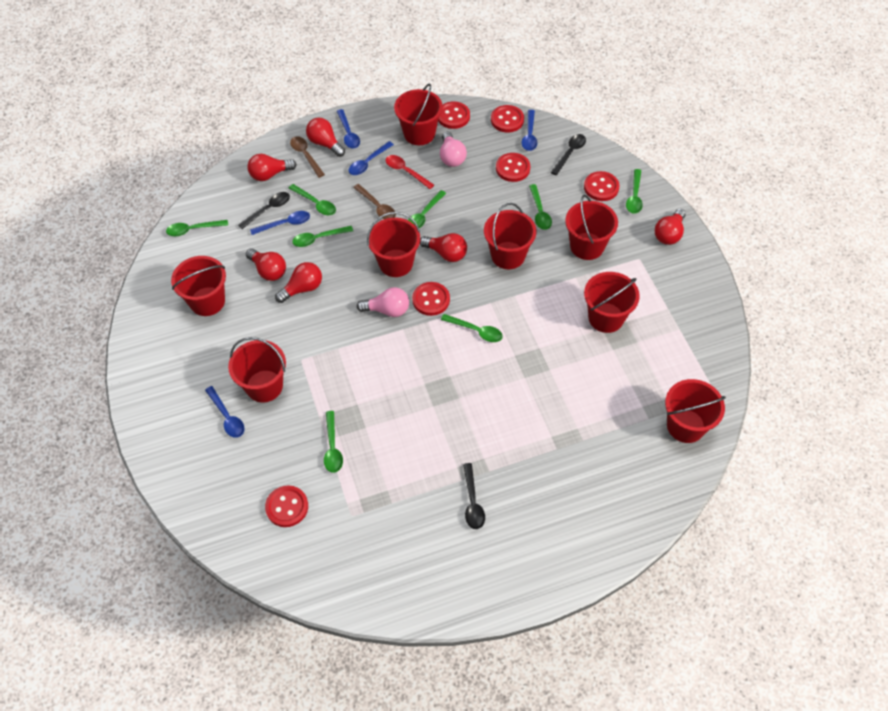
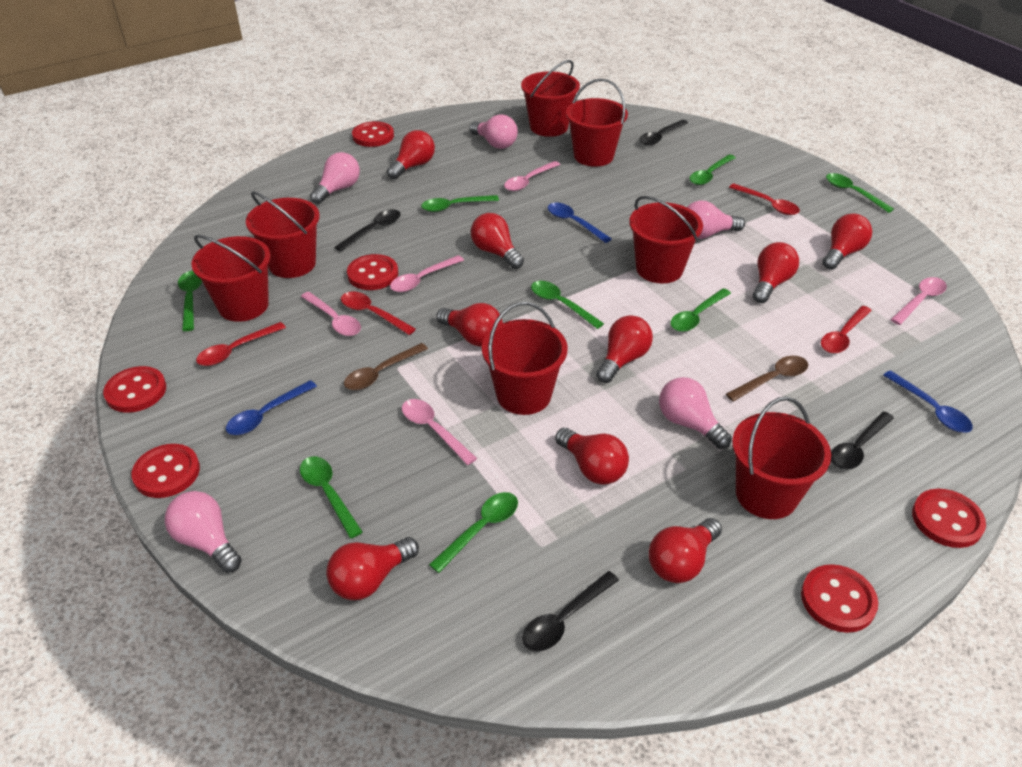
black spoon: 3 -> 4
blue spoon: 5 -> 3
pink light bulb: 2 -> 5
pink spoon: 0 -> 5
red bucket: 8 -> 7
red light bulb: 6 -> 9
red spoon: 1 -> 4

